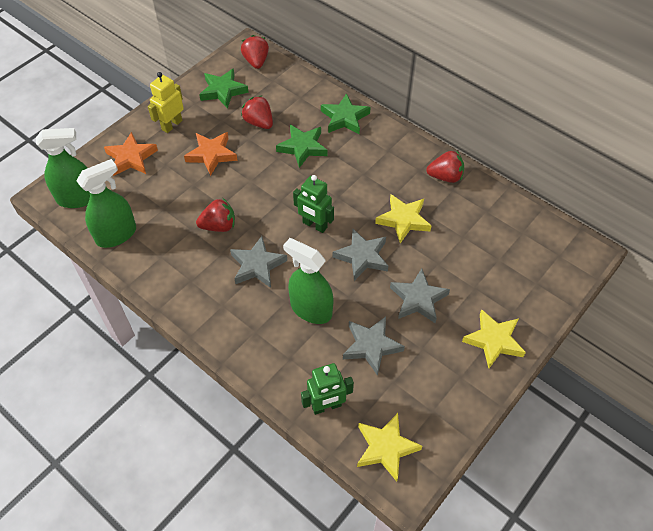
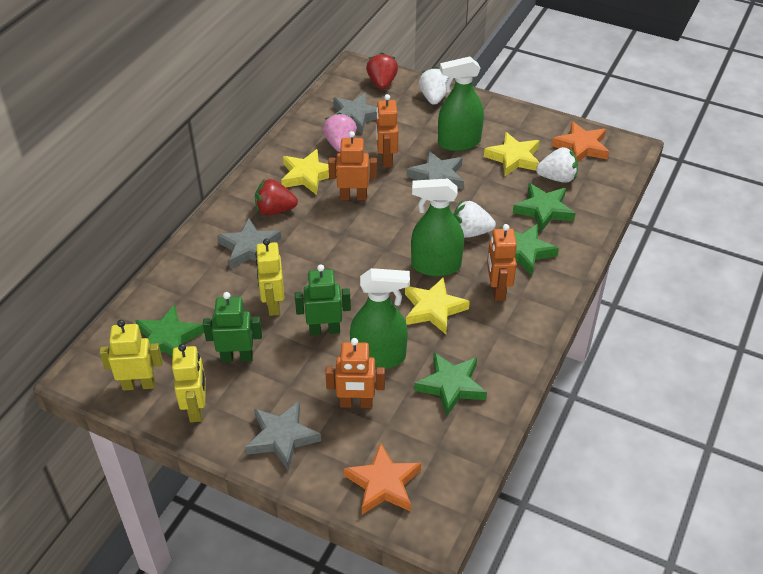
green star: 3 -> 4
orange robot: 0 -> 4
pink strawberry: 0 -> 1
red strawberry: 4 -> 2
white strawberry: 0 -> 3
yellow robot: 1 -> 3

